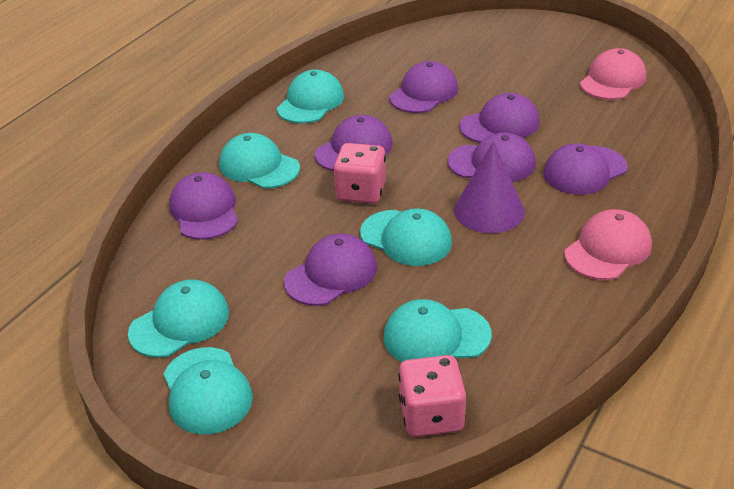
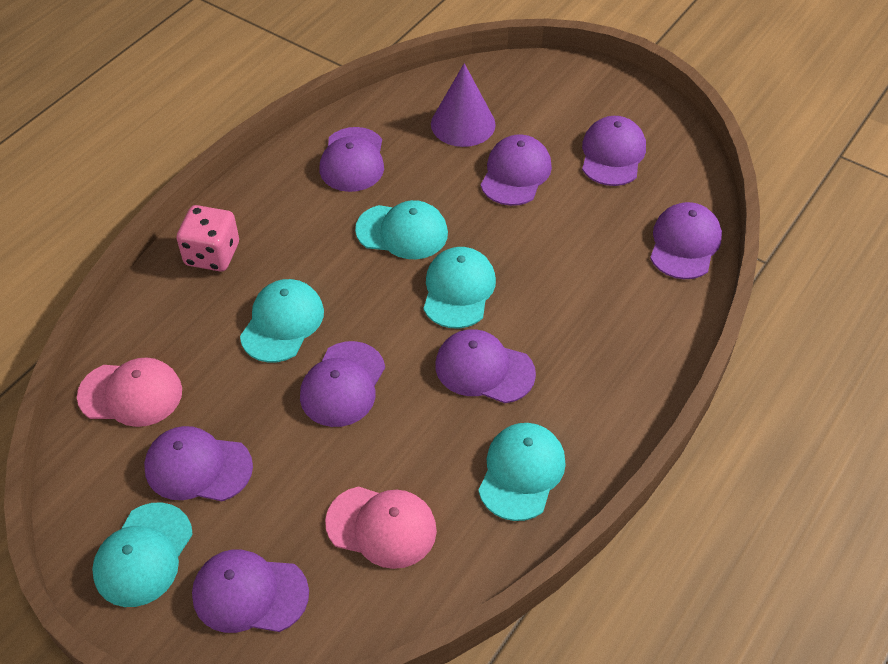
pink dice: 2 -> 1
purple cap: 7 -> 8
turquoise cap: 6 -> 5

